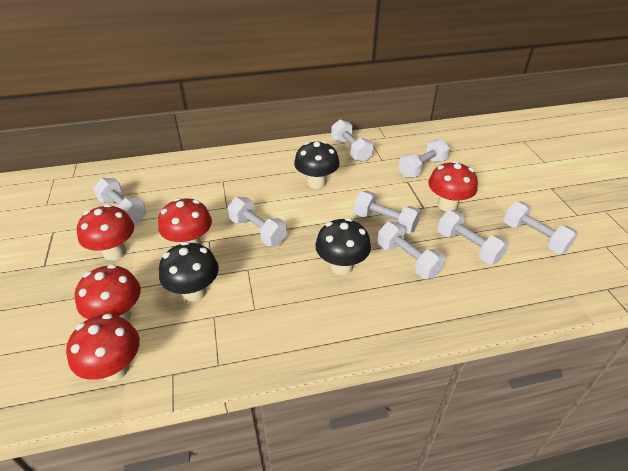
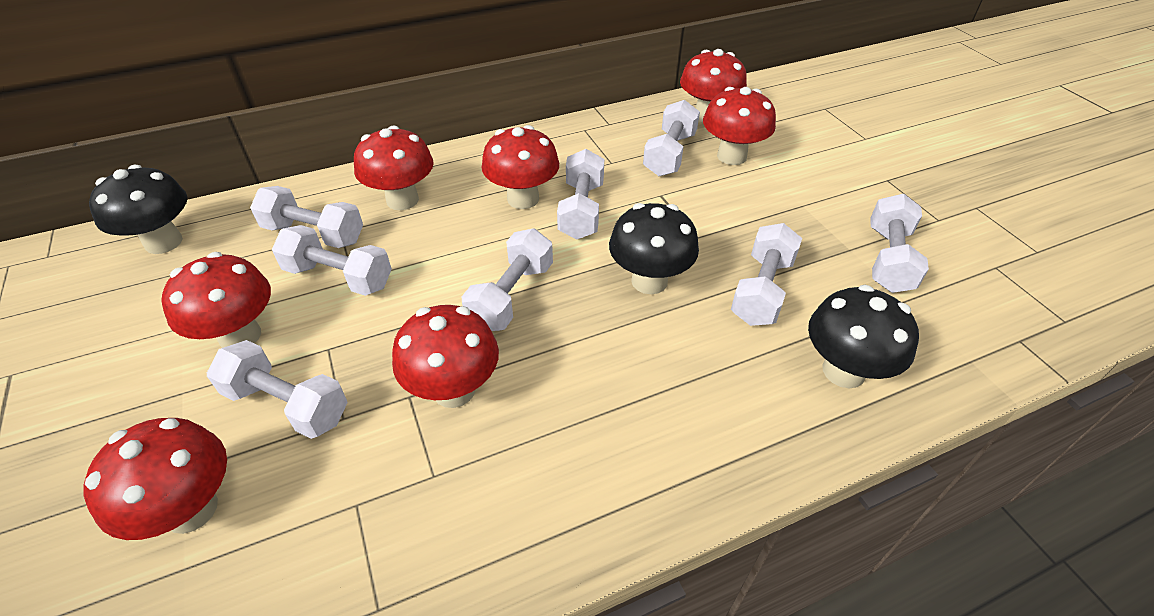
red mushroom: 5 -> 7

